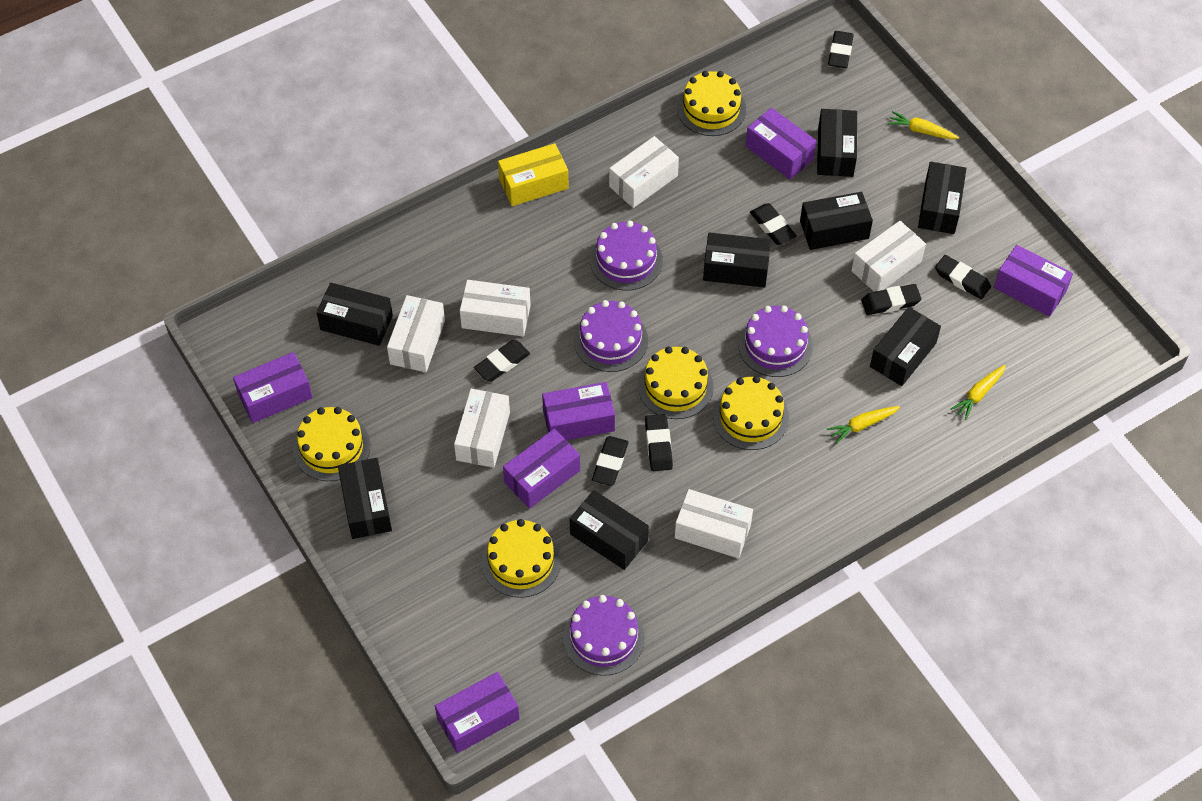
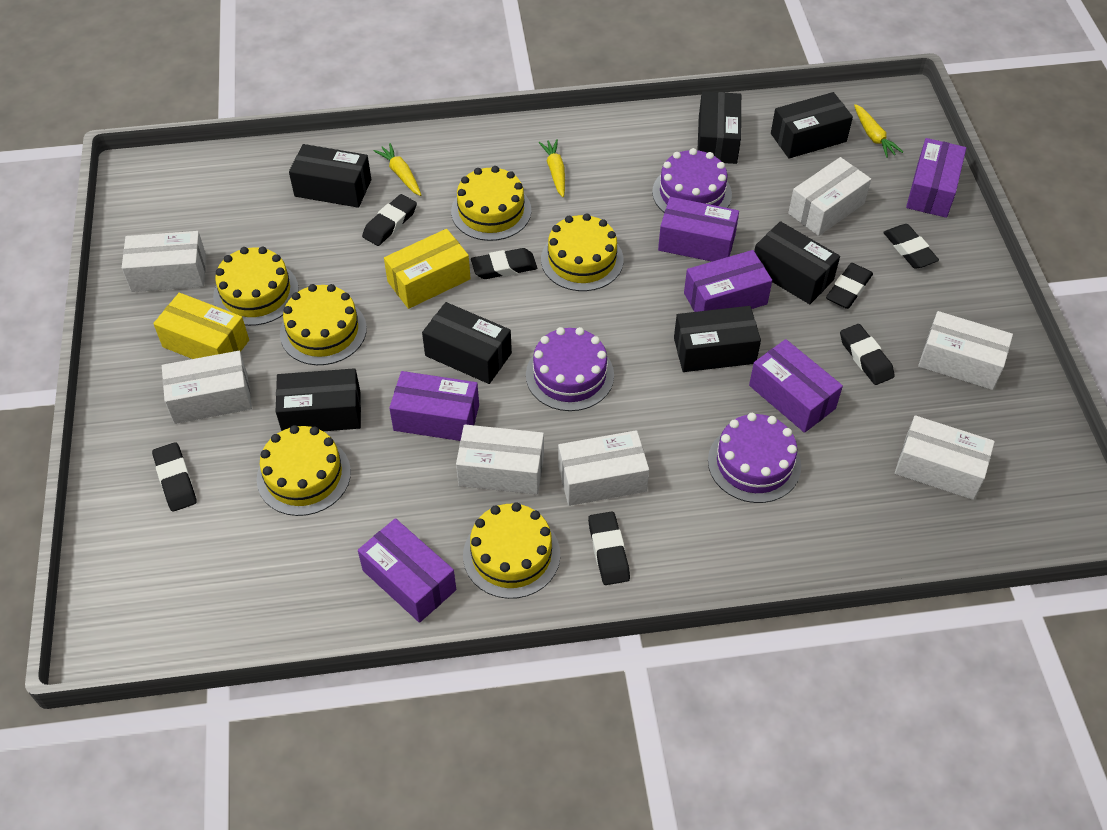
black box: 8 -> 7
purple cake: 4 -> 3
white box: 6 -> 7
yellow box: 1 -> 2
yellow cake: 5 -> 6

